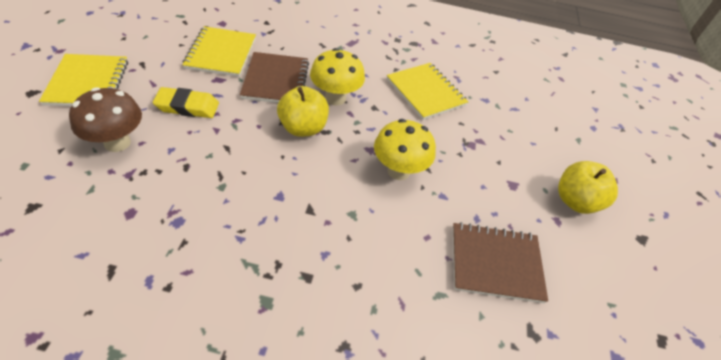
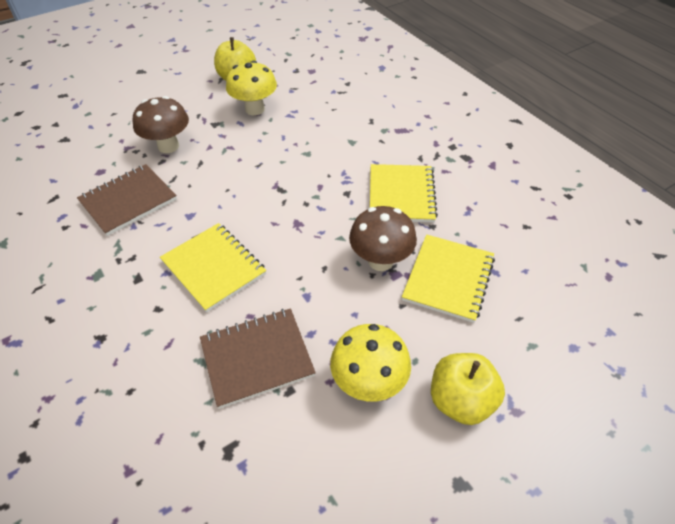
brown mushroom: 1 -> 2
yellow eraser: 1 -> 0

